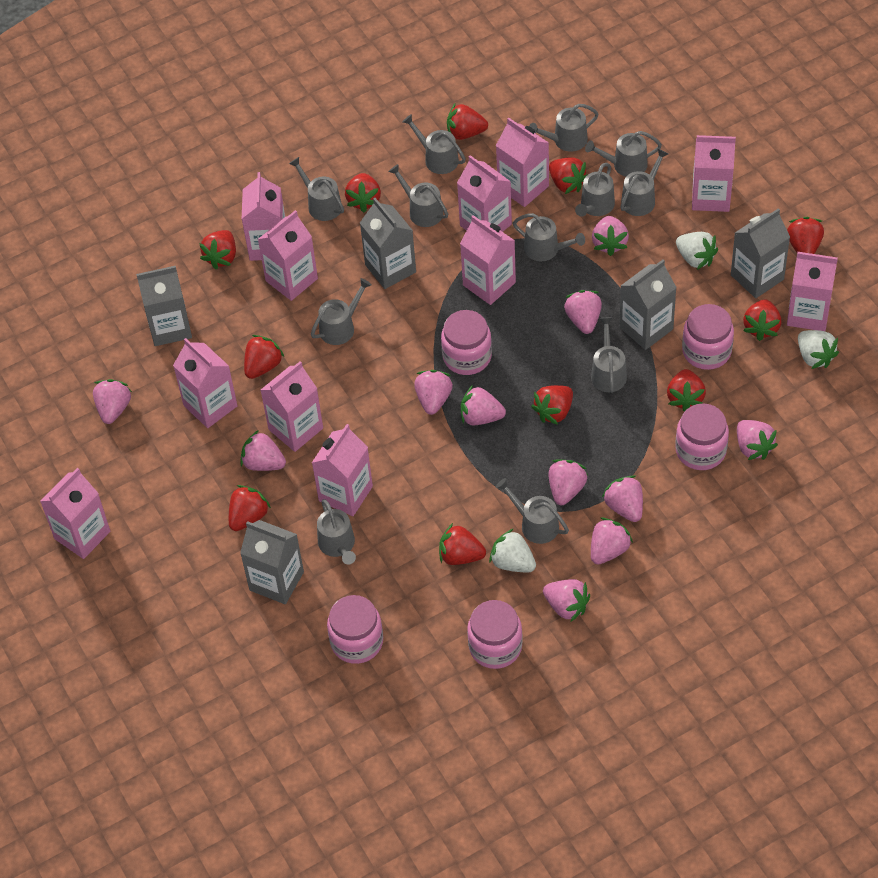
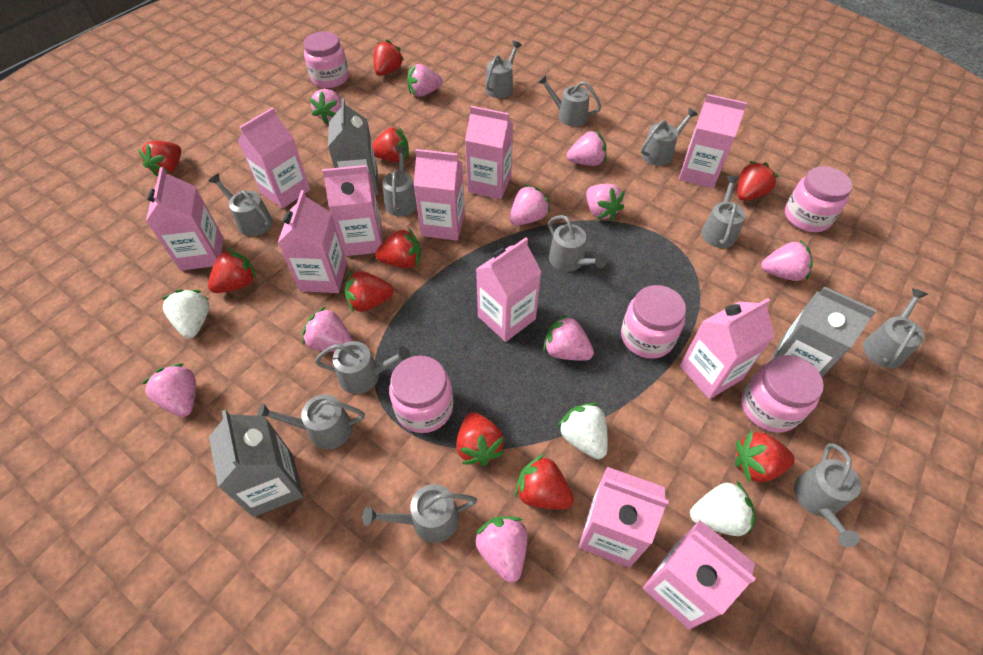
grey carton: 5 -> 3
pink strawberry: 11 -> 10
red strawberry: 11 -> 10

